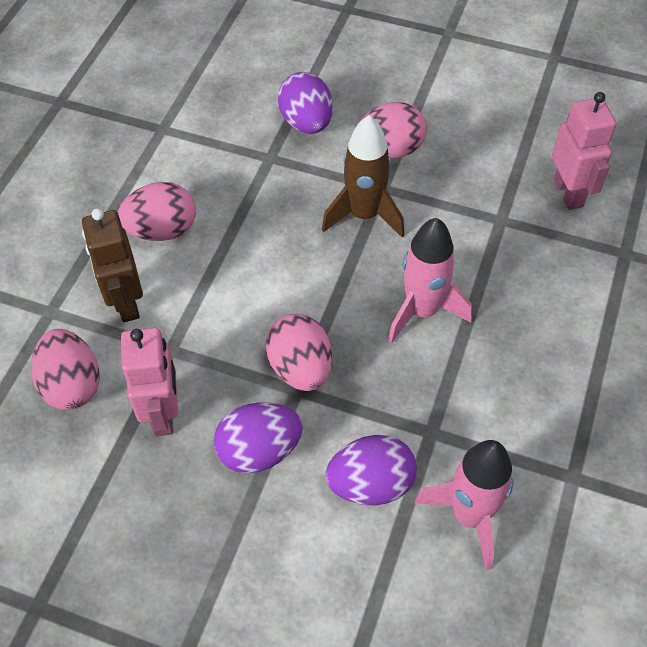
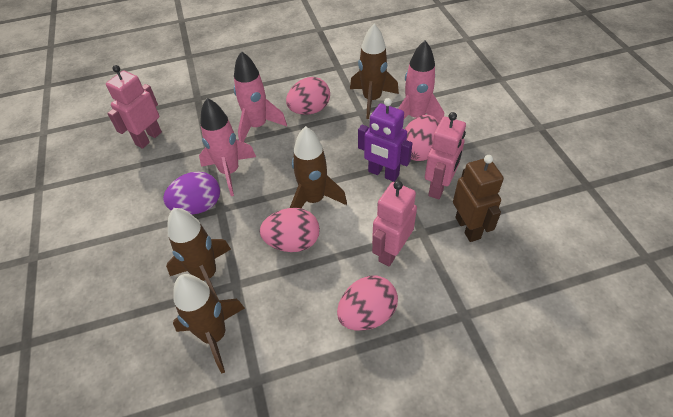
brown rocket: 1 -> 4
pink robot: 2 -> 3
pink rocket: 2 -> 3
purple egg: 3 -> 1
purple robot: 0 -> 1

